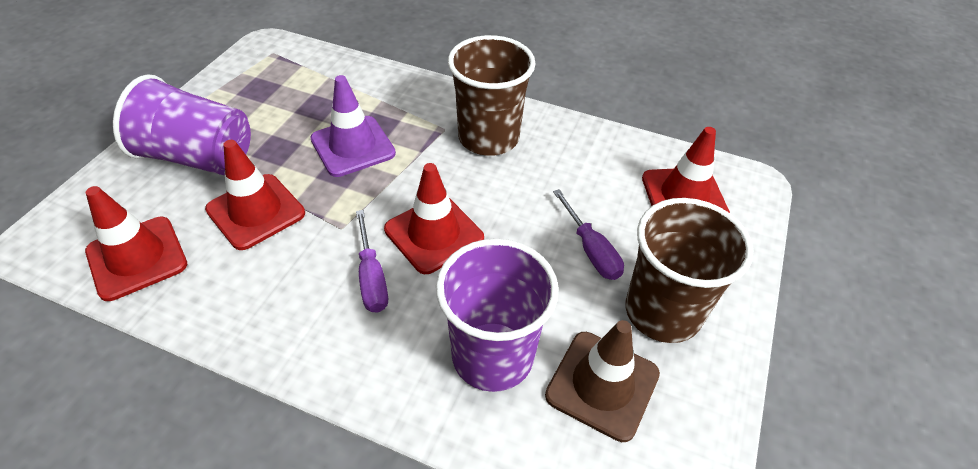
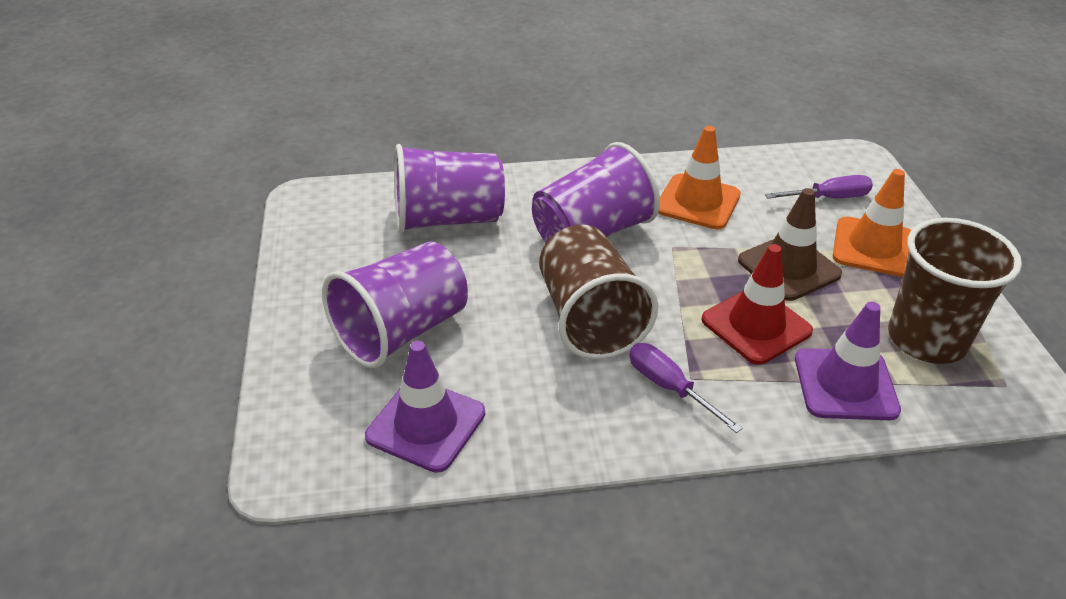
orange traffic cone: 0 -> 2
purple cup: 2 -> 3
purple traffic cone: 1 -> 2
red traffic cone: 4 -> 1

